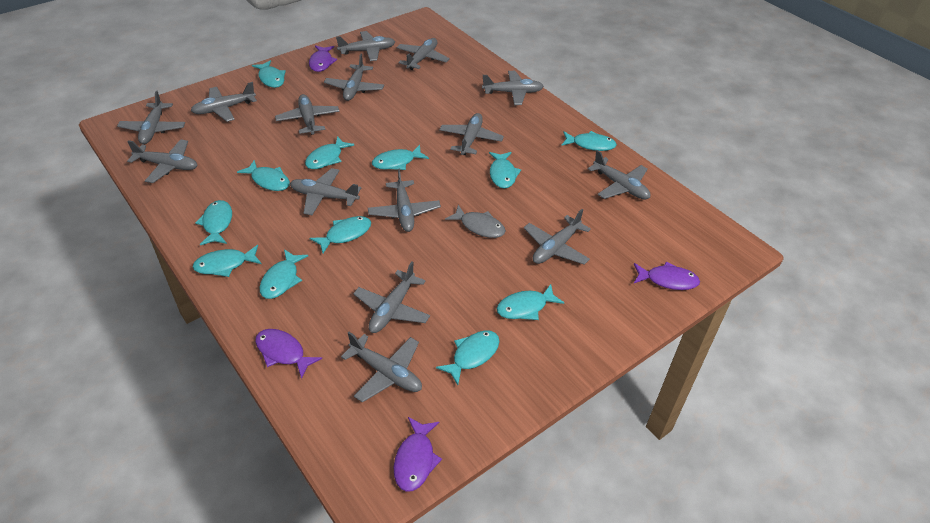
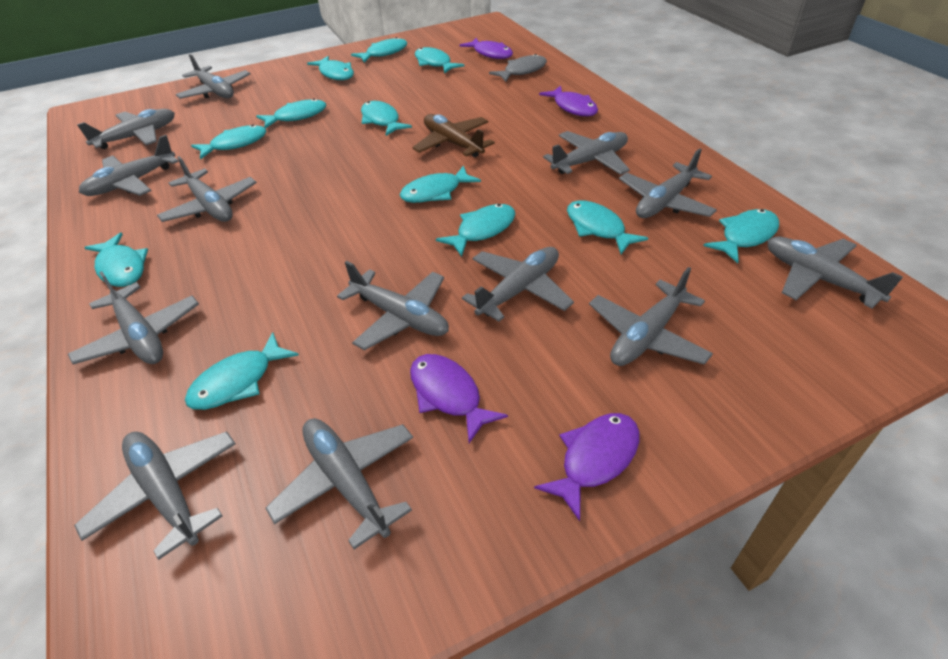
brown plane: 0 -> 1
grey plane: 15 -> 13

